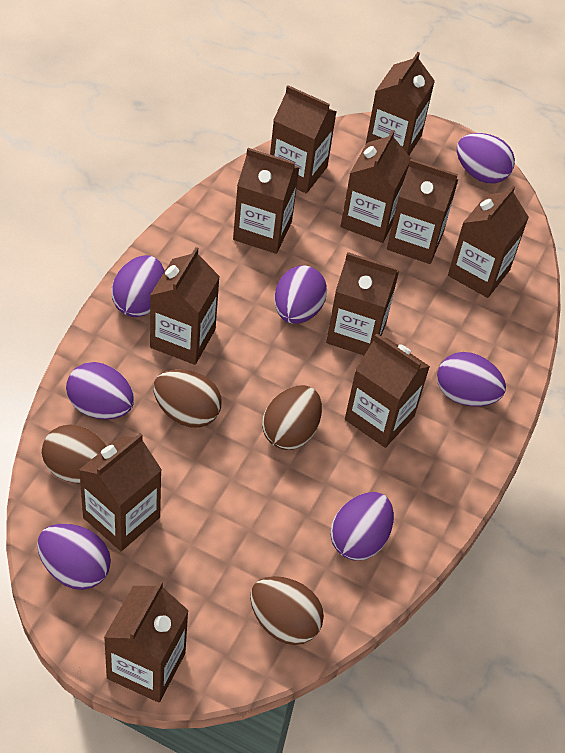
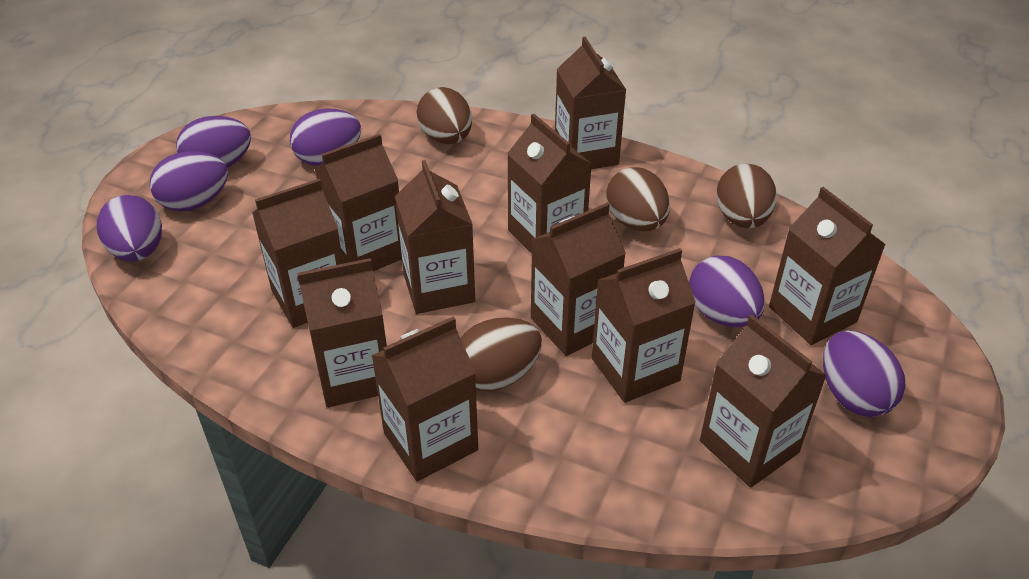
purple egg: 7 -> 6

